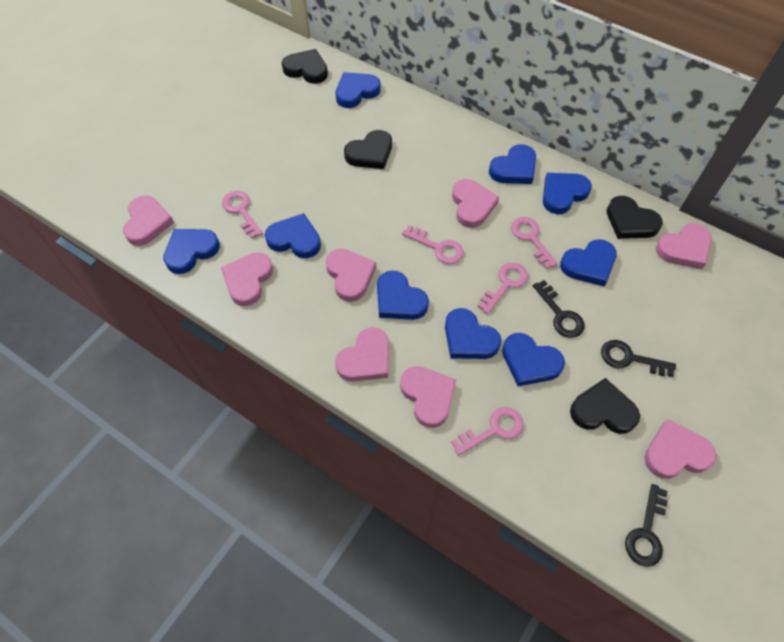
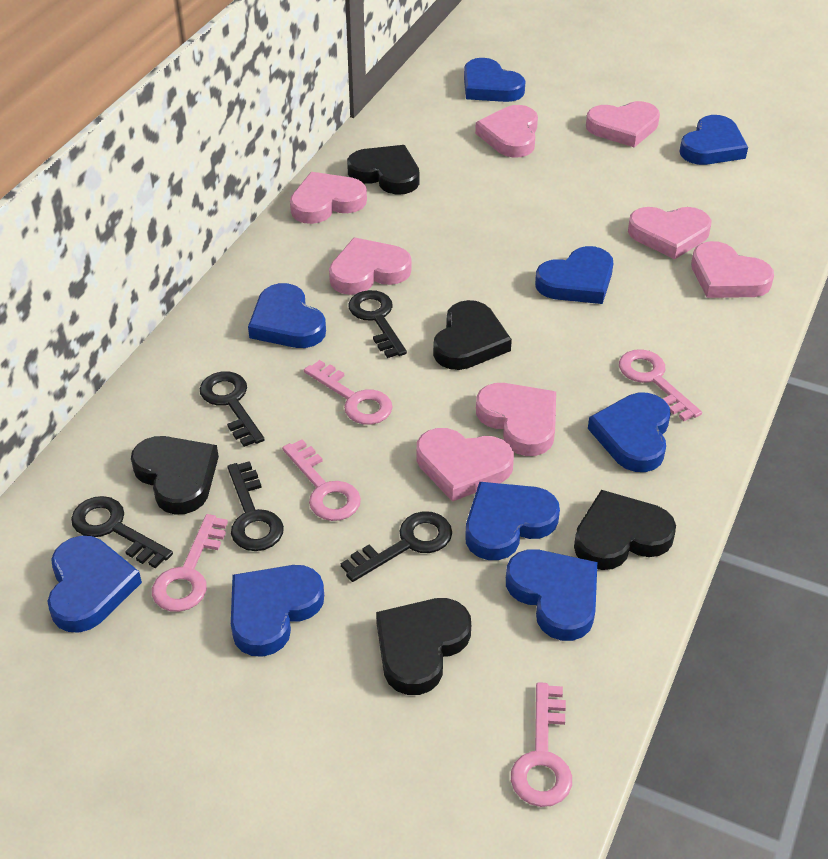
black heart: 4 -> 5
black key: 3 -> 5

